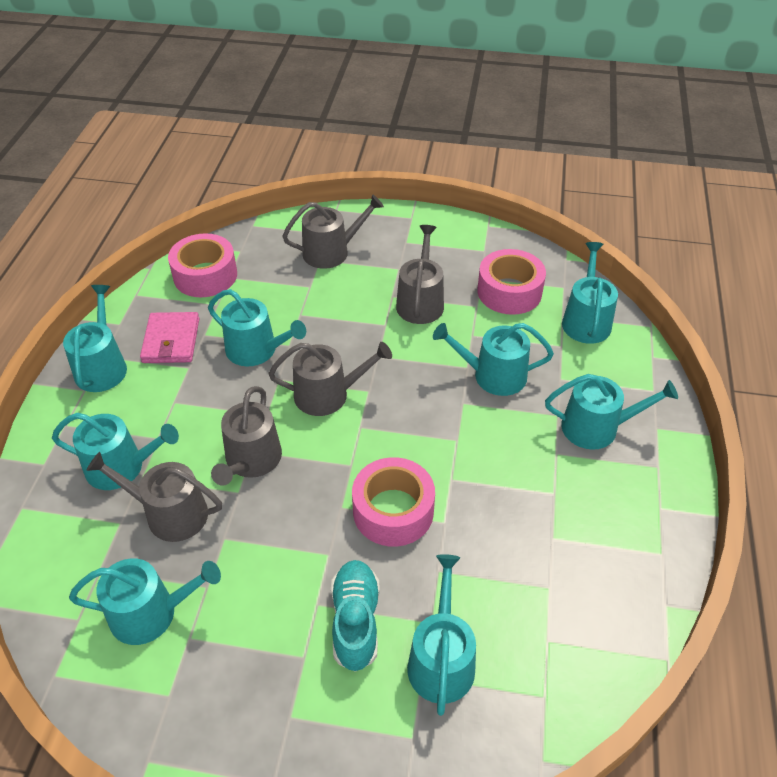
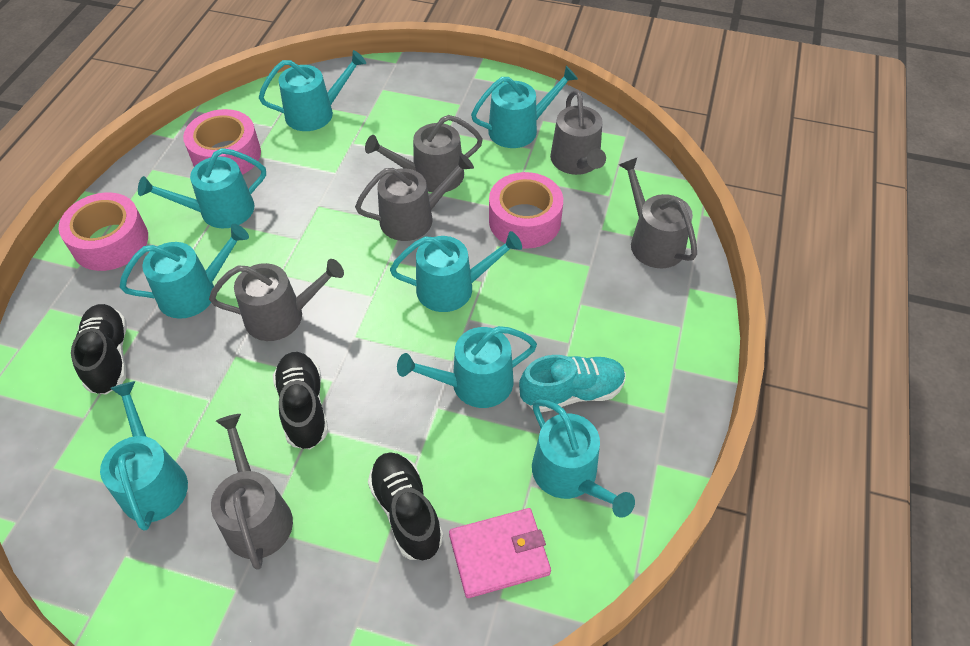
black shoe: 0 -> 3
grey watering can: 5 -> 6

